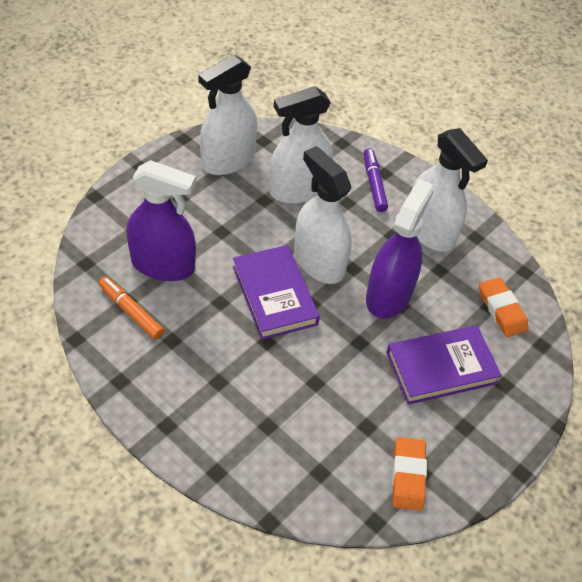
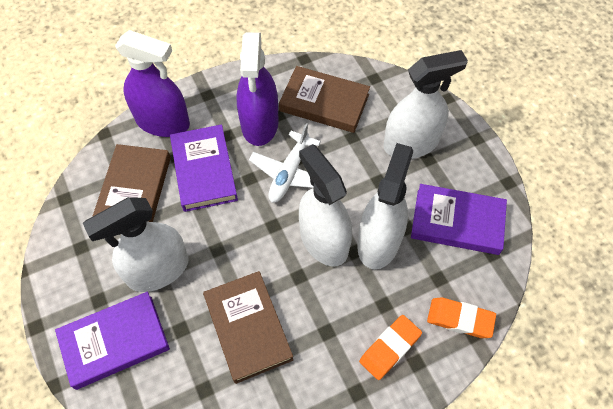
brown book: 0 -> 3
orange marker: 1 -> 0
purple book: 2 -> 3
purple marker: 1 -> 0
white plane: 0 -> 1

